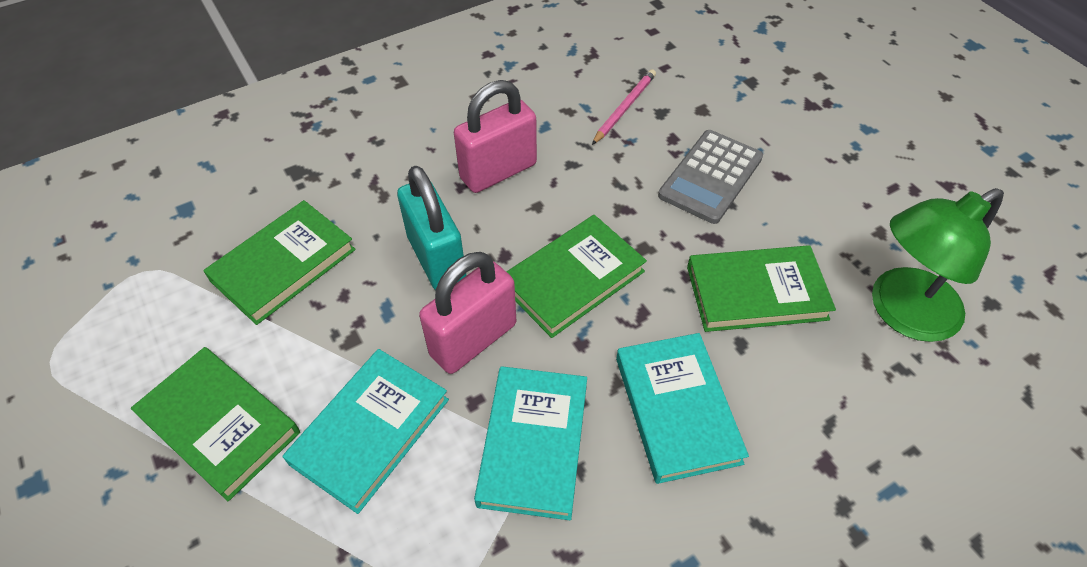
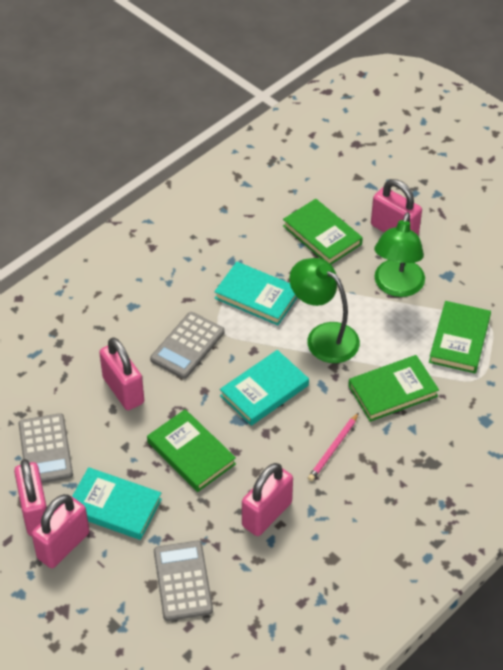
green lamp: 1 -> 2
grey calculator: 1 -> 3
pink padlock: 2 -> 5
turquoise padlock: 1 -> 0

